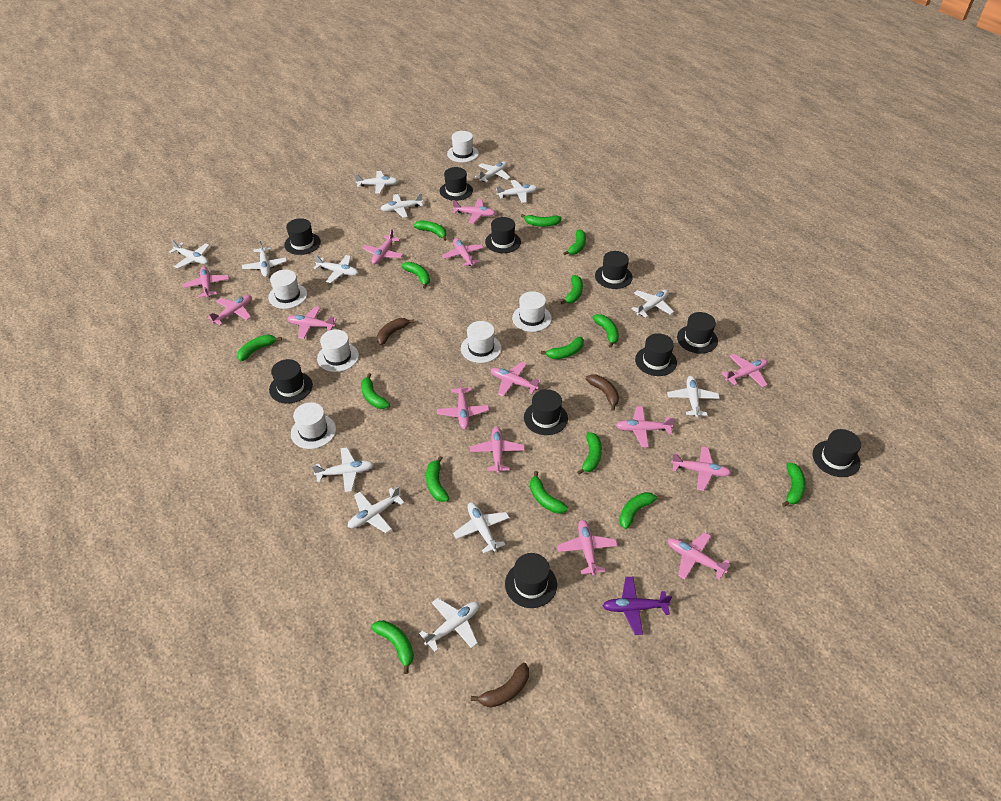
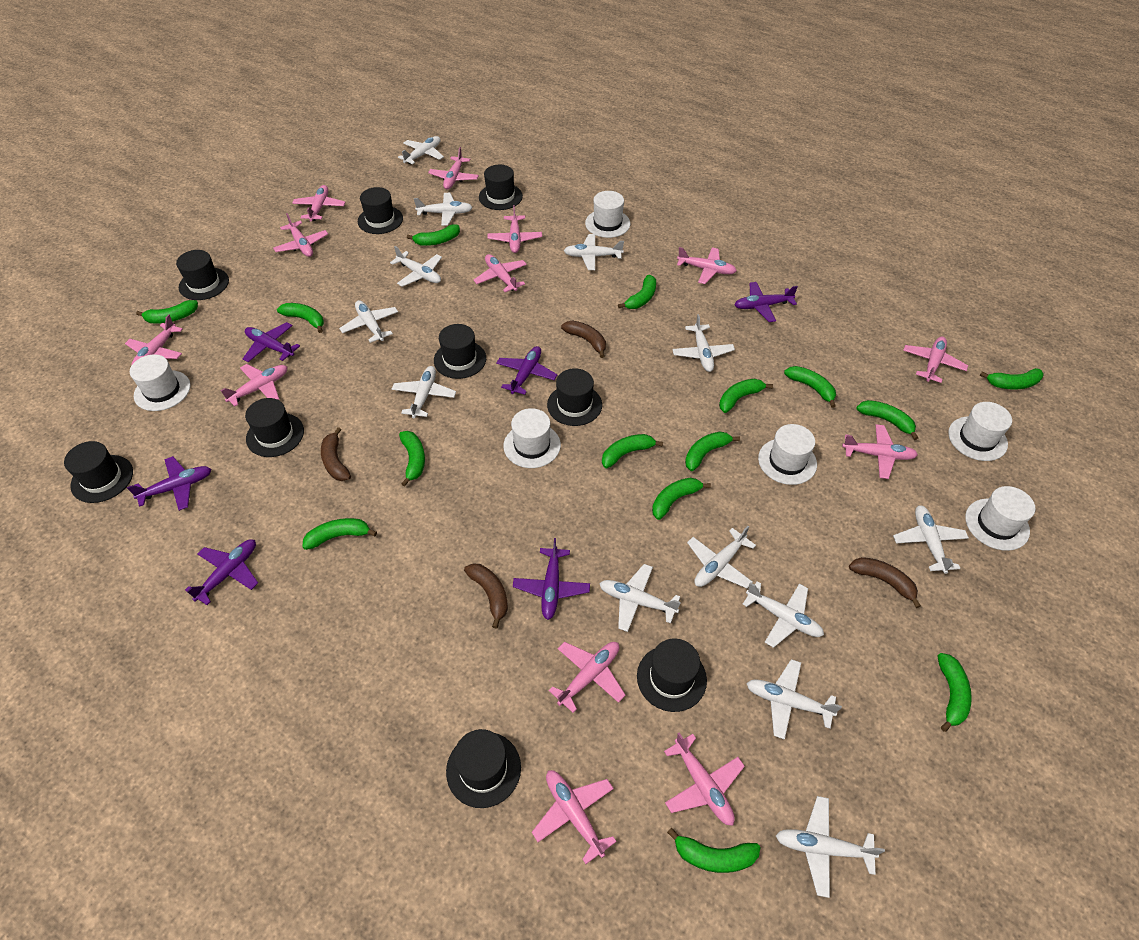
black hat: 10 -> 9
brown banana: 3 -> 4
pink plane: 14 -> 13
purple plane: 1 -> 6

